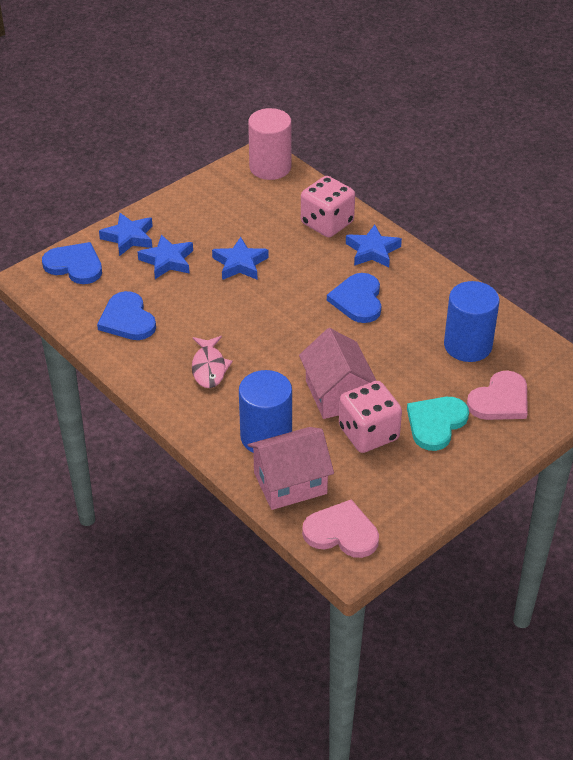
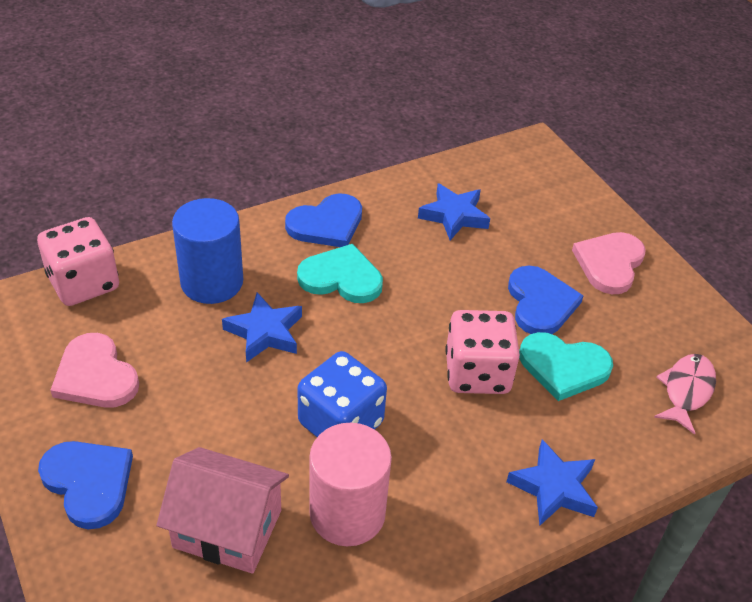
blue cylinder: 2 -> 1
blue dice: 0 -> 1
blue star: 4 -> 3
pink house: 2 -> 1
turquoise heart: 1 -> 2

